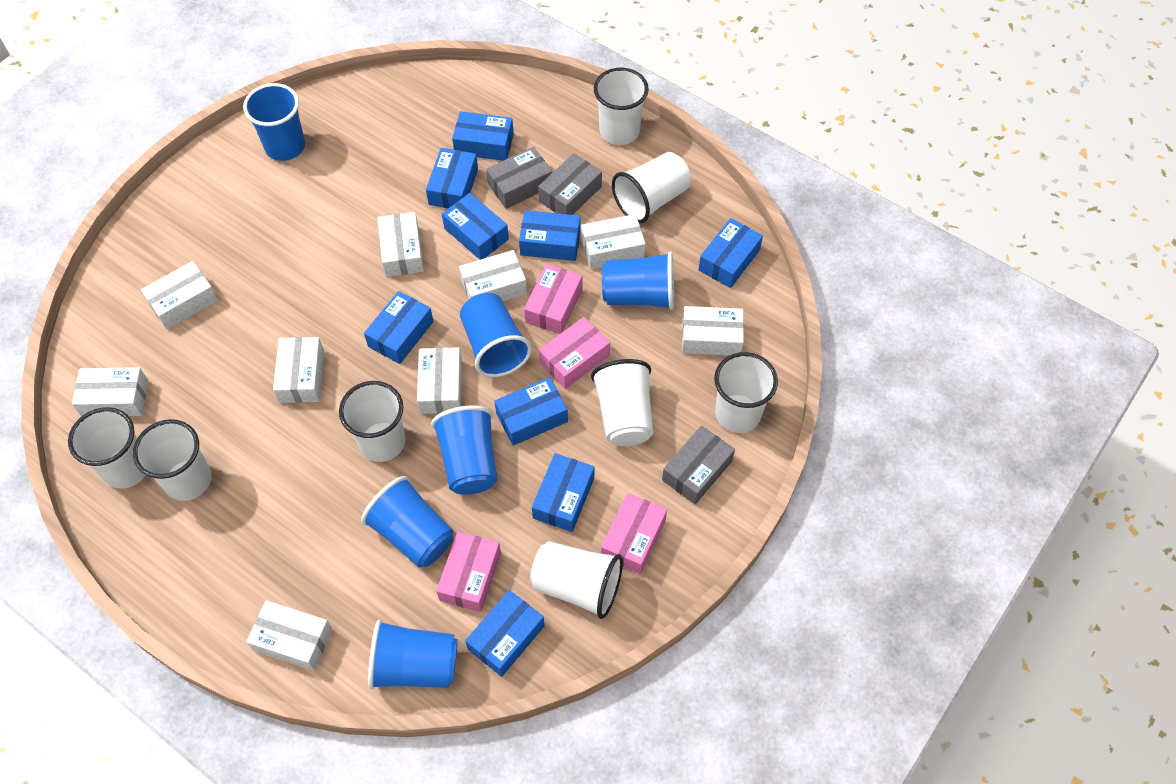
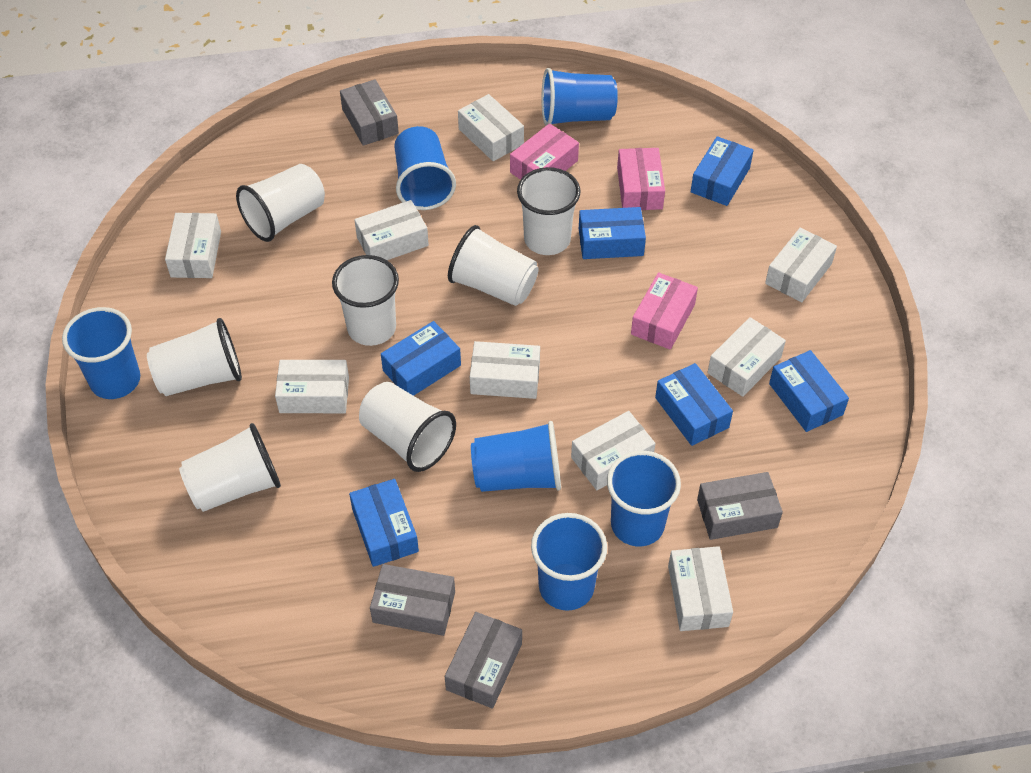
blue box: 9 -> 6
grey box: 3 -> 4
pink box: 4 -> 3
white cup: 8 -> 7

